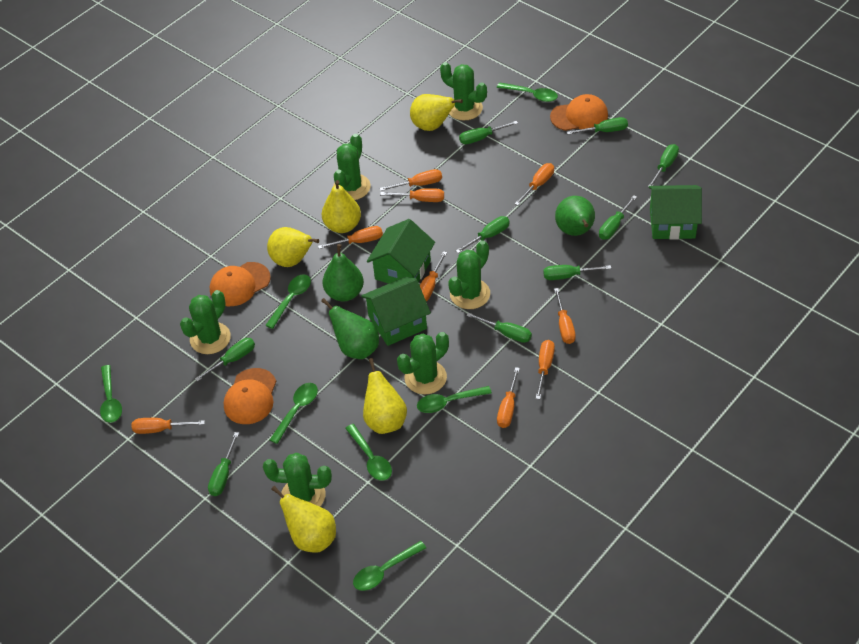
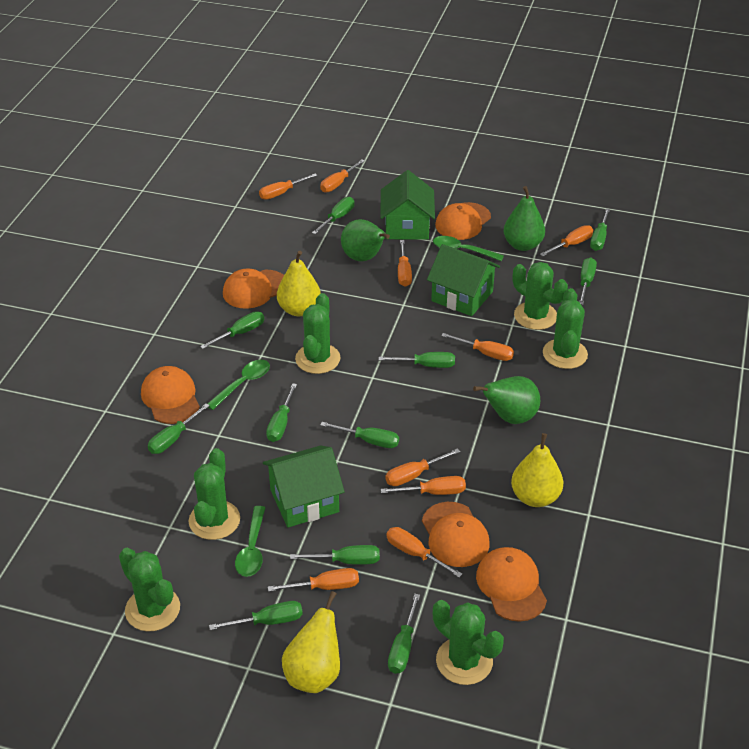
green screwdriver: 9 -> 11
green spoon: 7 -> 3
orange cap: 3 -> 5
yellow pear: 5 -> 3

